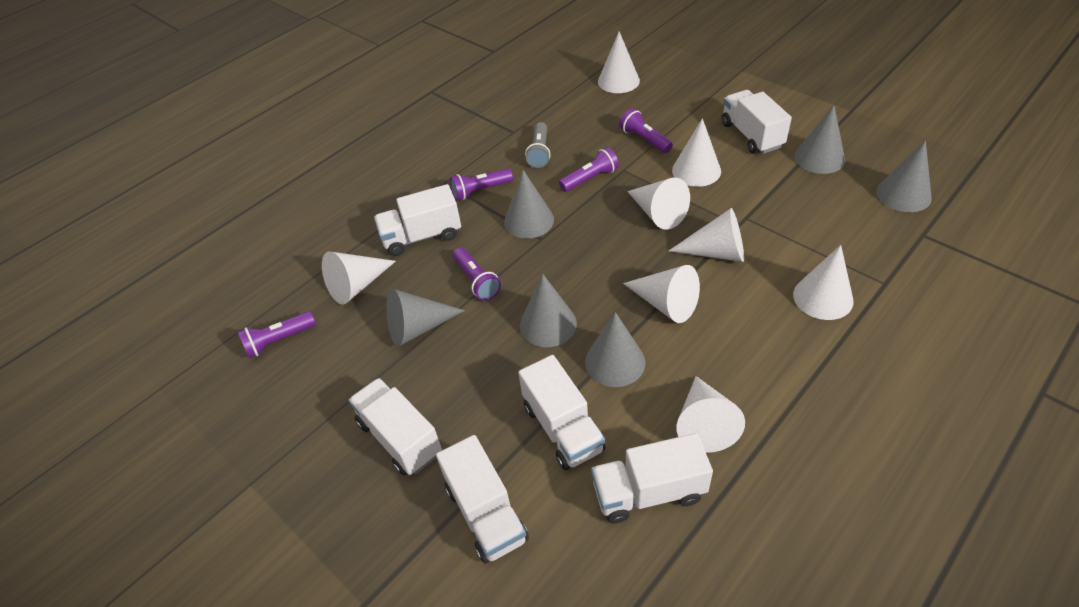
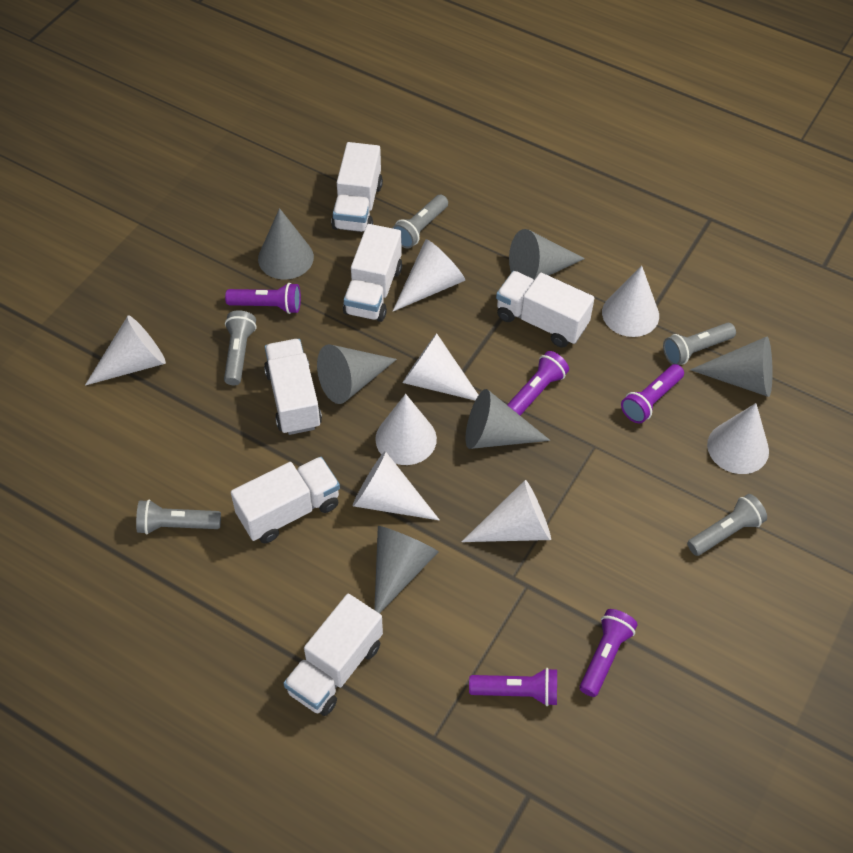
grey flashlight: 1 -> 5

